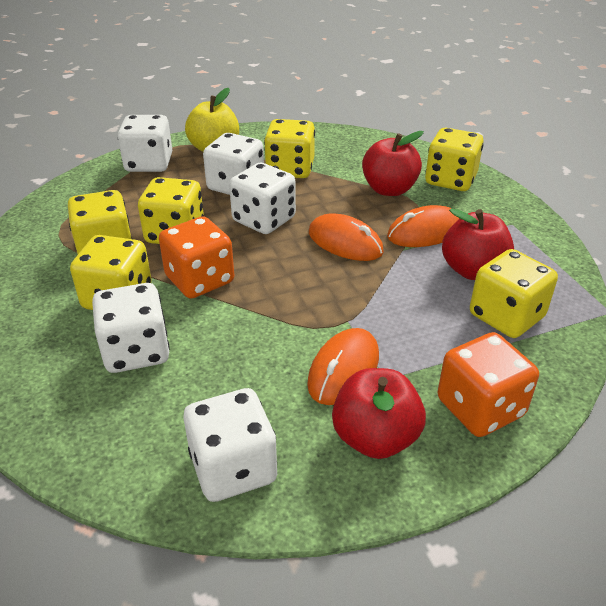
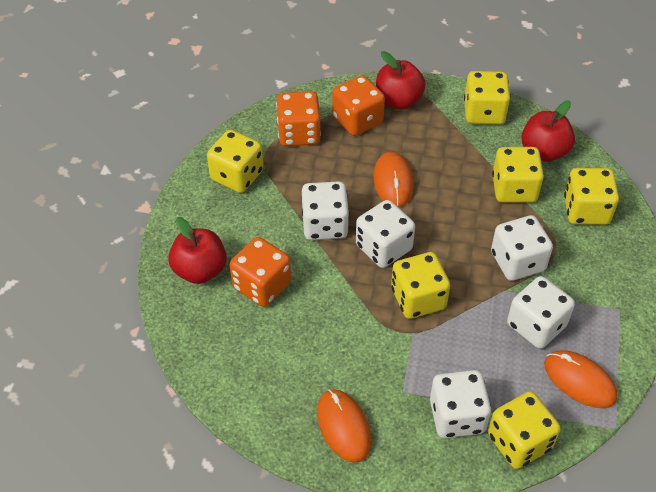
orange dice: 2 -> 3
yellow apple: 1 -> 0

